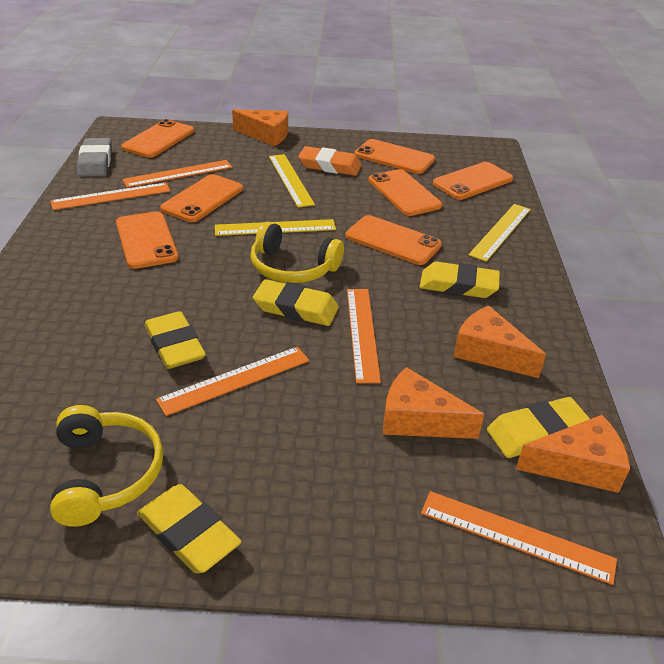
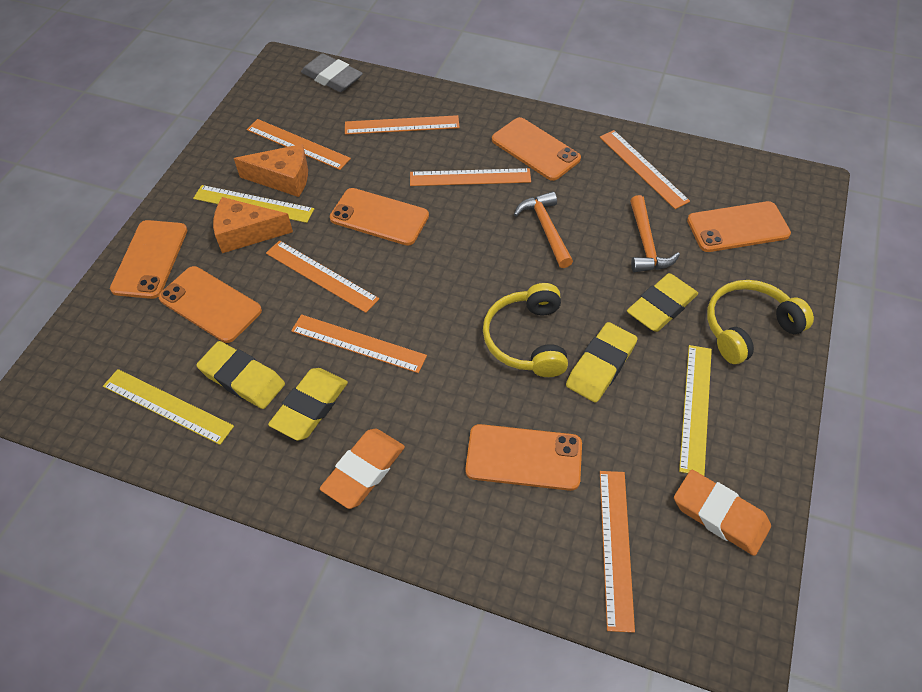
orange cheese: 4 -> 2
orange eraser: 1 -> 2
orange hammer: 0 -> 2
orange phone: 7 -> 6
orange ruler: 5 -> 7
yellow eraser: 5 -> 4

